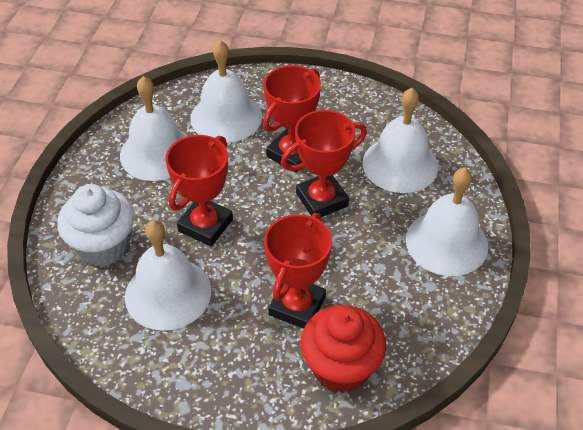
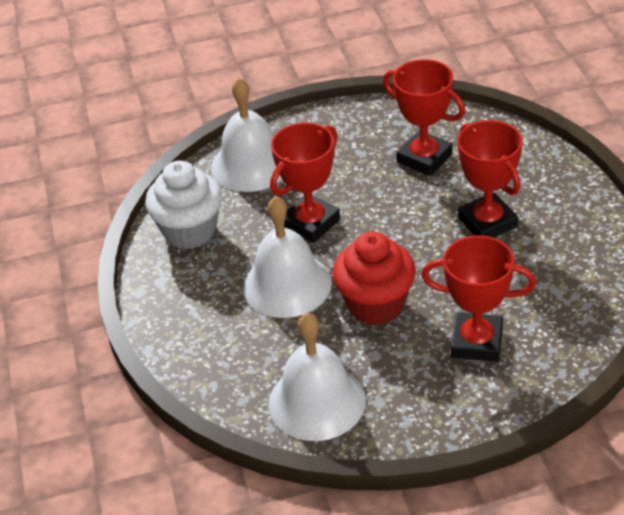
white bell: 5 -> 3

